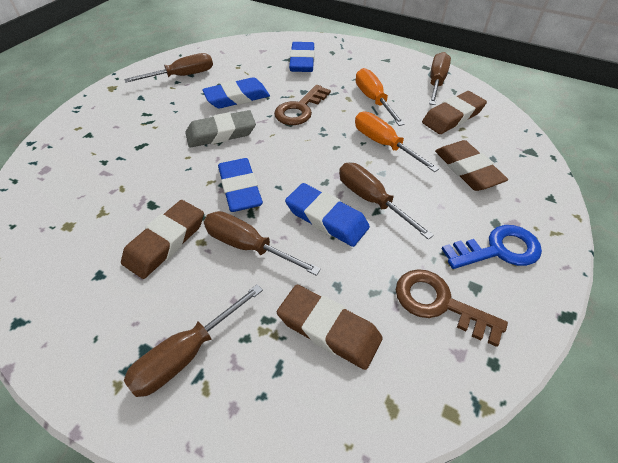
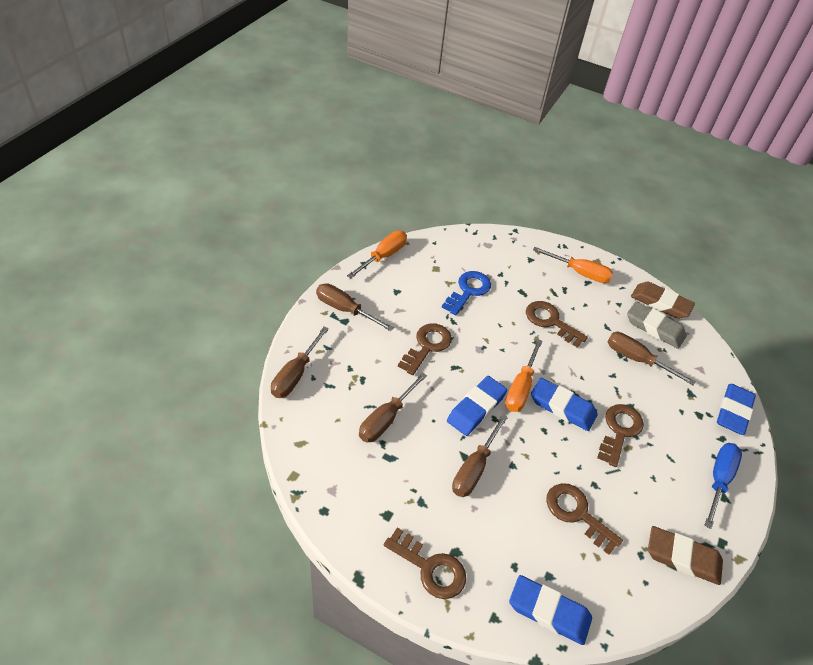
blue screwdriver: 0 -> 1
brown eraser: 4 -> 2
brown key: 2 -> 5
orange screwdriver: 2 -> 3

